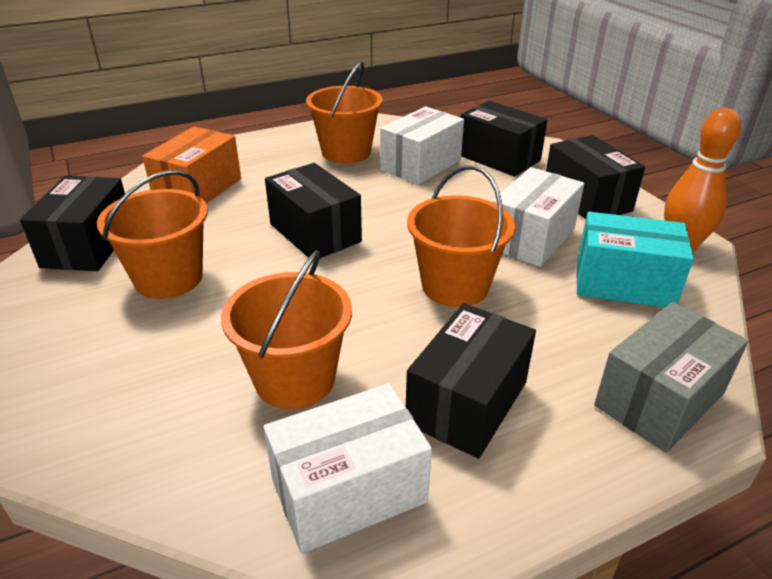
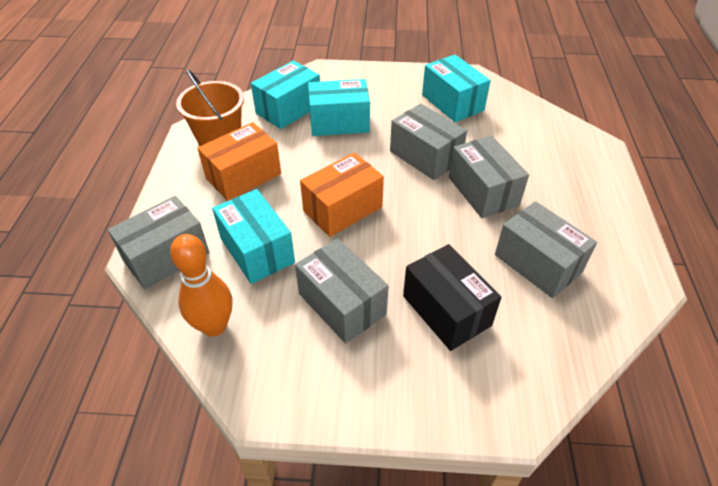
black box: 5 -> 1
grey box: 1 -> 5
orange box: 1 -> 2
orange bucket: 4 -> 1
turquoise box: 1 -> 4
white box: 3 -> 0

